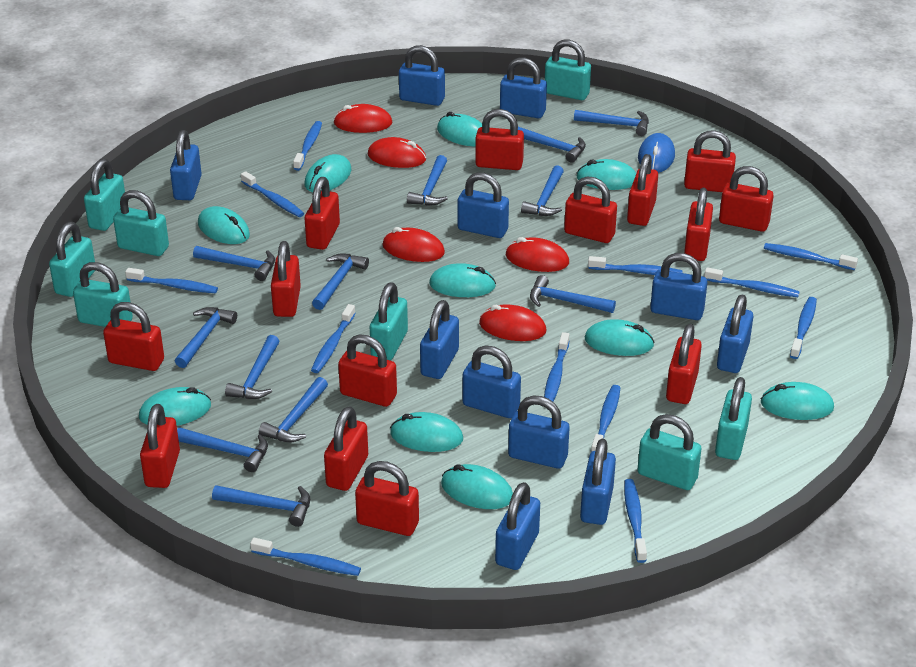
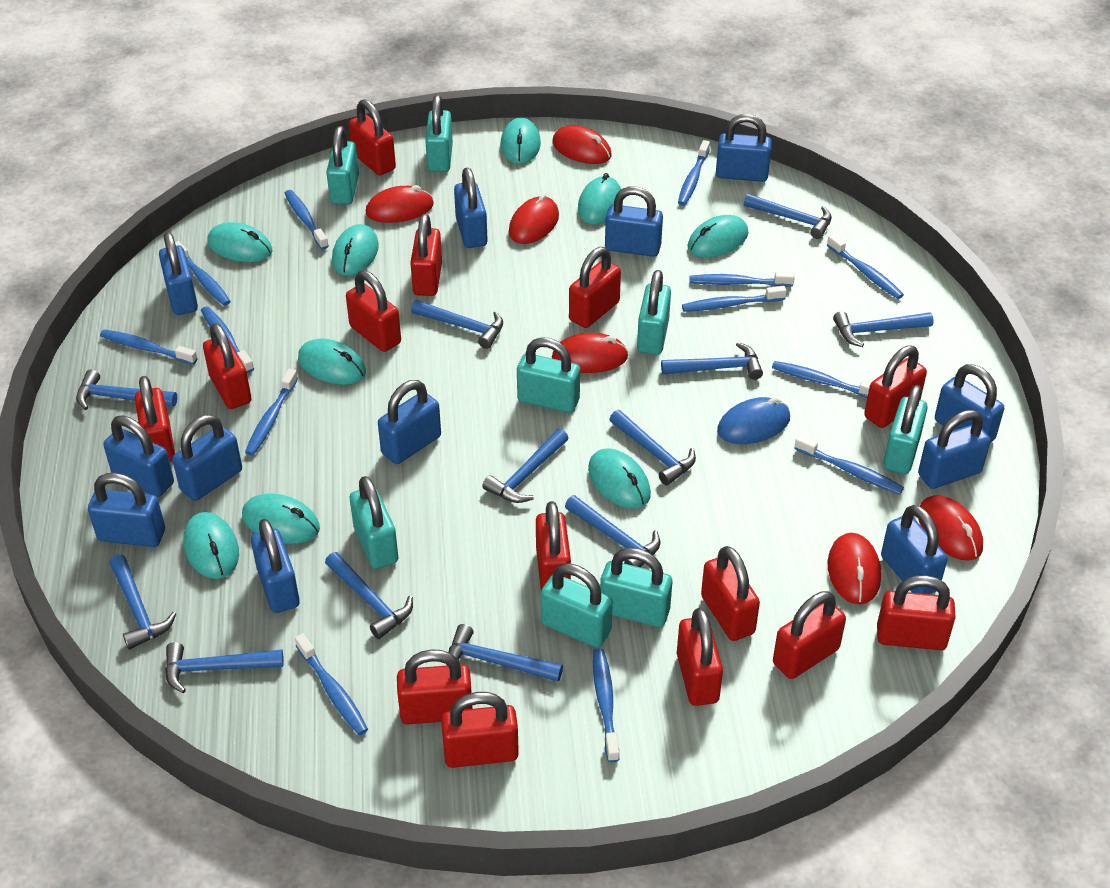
blue padlock: 11 -> 12
blue toothbrush: 12 -> 13
red mouse: 5 -> 6
turquoise mouse: 10 -> 9

